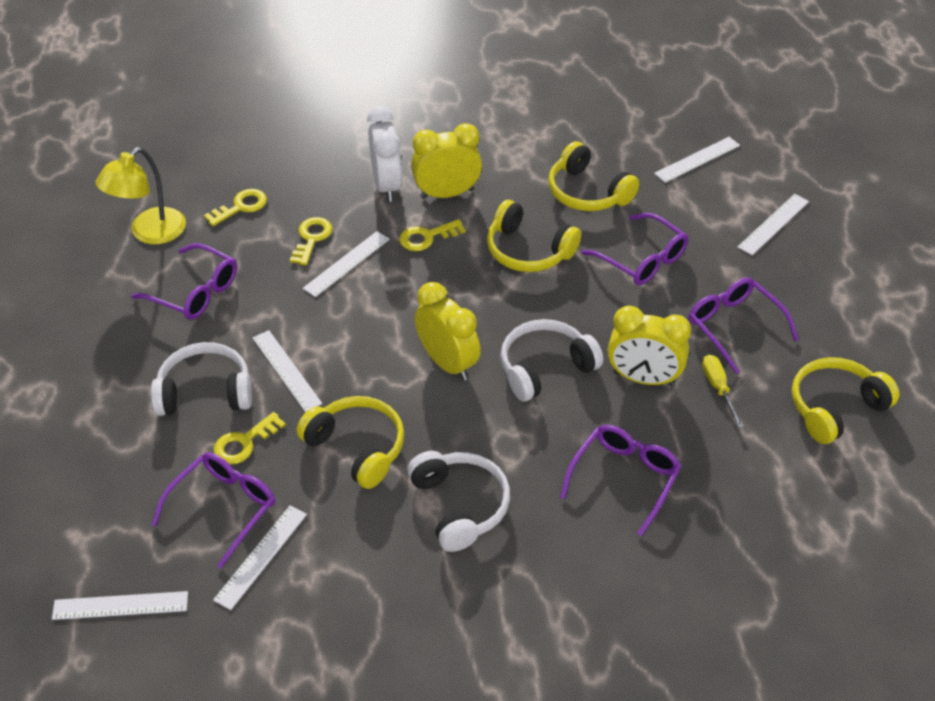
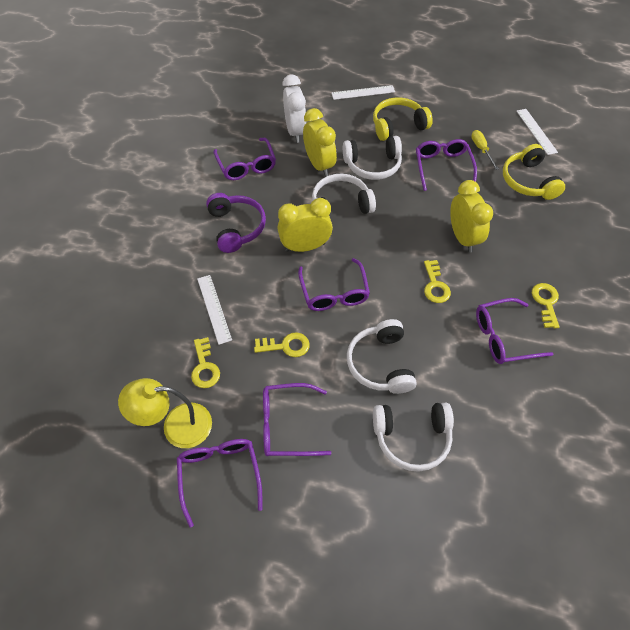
purple glasses: 5 -> 6
purple headphones: 0 -> 1
white headphones: 3 -> 4
white ruler: 6 -> 3
yellow headphones: 4 -> 2

